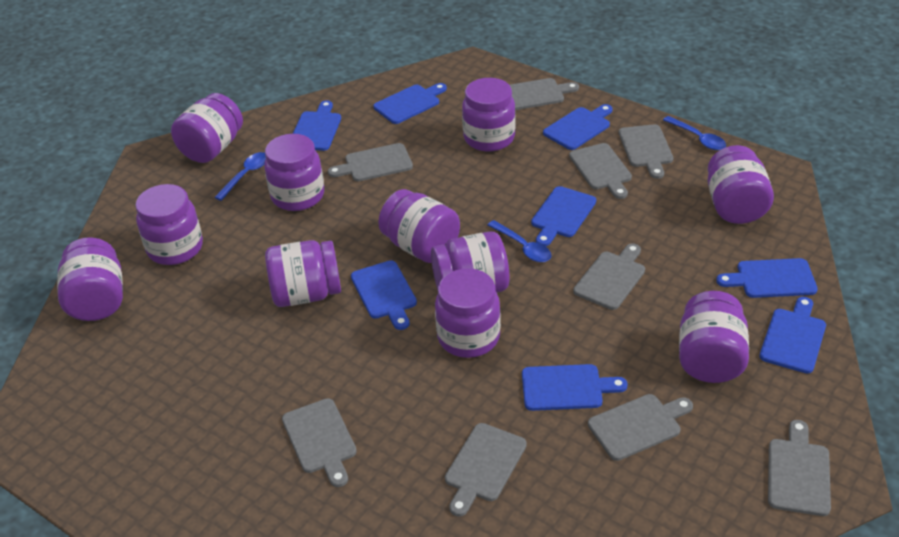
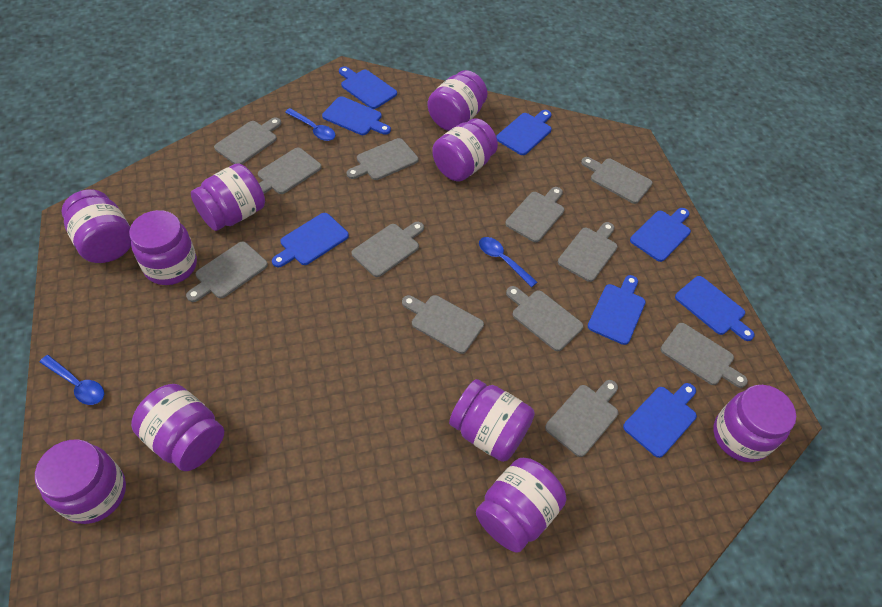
grey cutting board: 9 -> 12
purple jar: 11 -> 10

